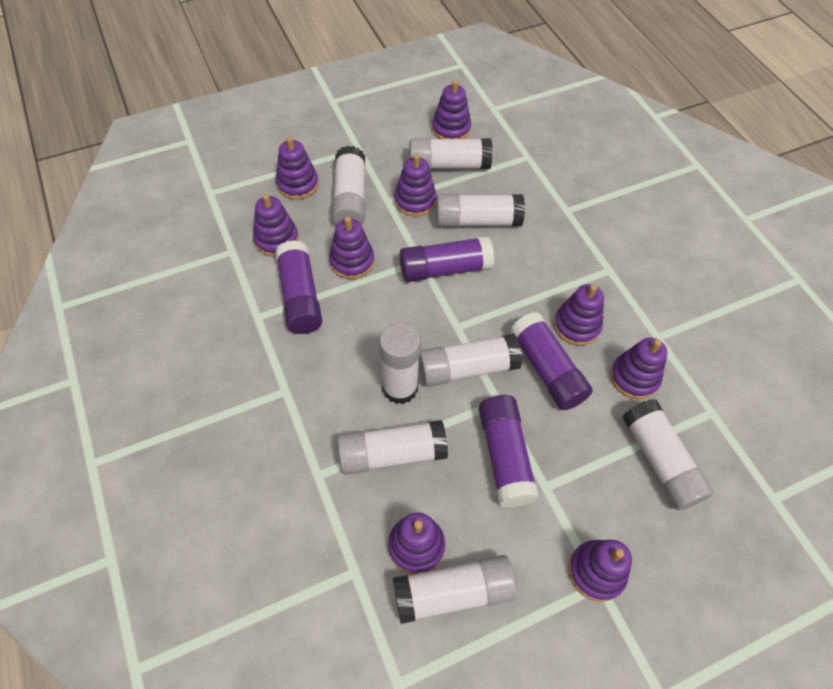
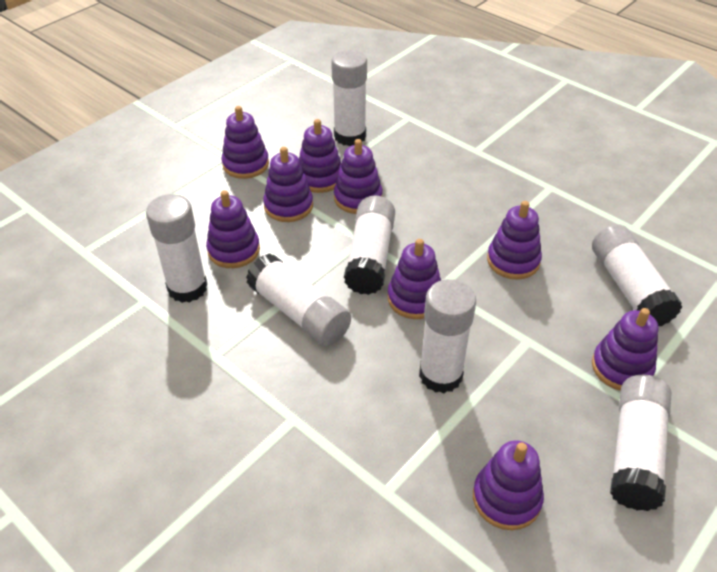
purple glue stick: 4 -> 0
white glue stick: 8 -> 7

